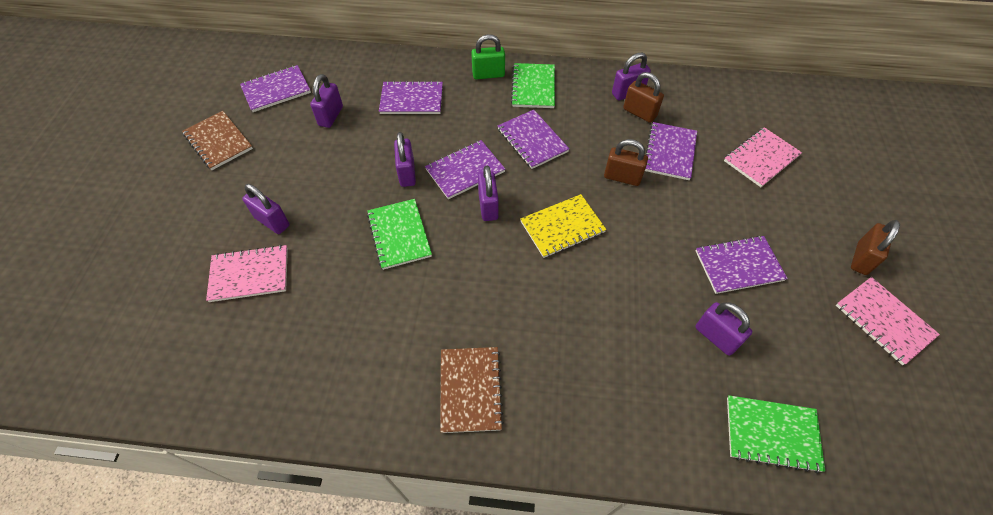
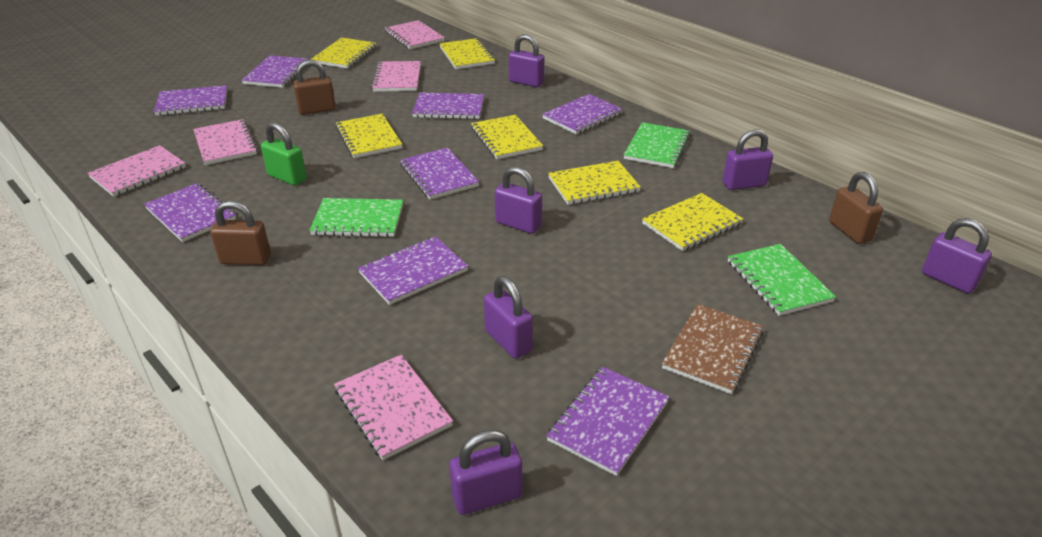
brown notebook: 2 -> 1
pink notebook: 3 -> 5
purple notebook: 6 -> 8
yellow notebook: 1 -> 6

